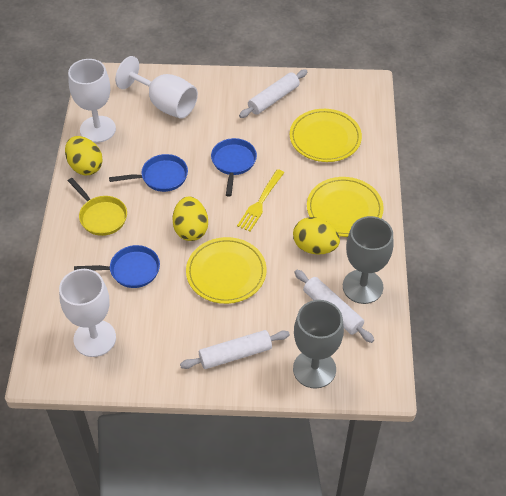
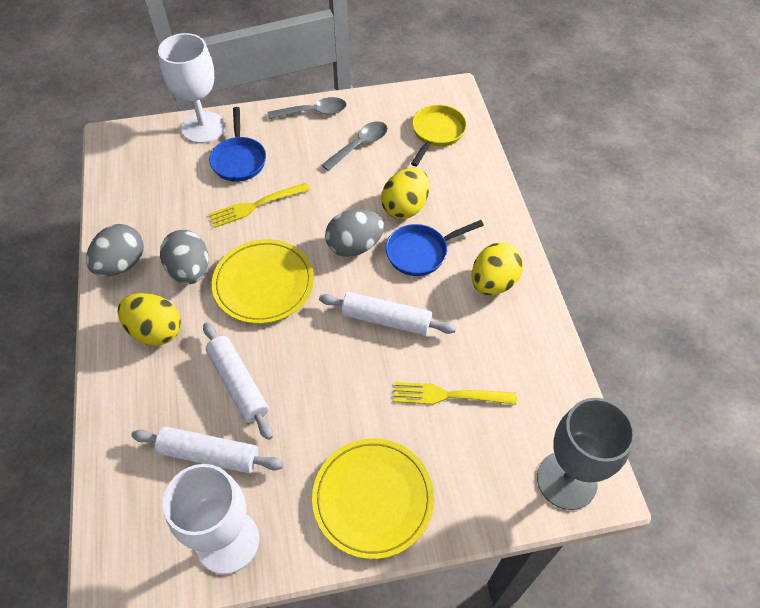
blue pan: 3 -> 2
grey egg: 0 -> 3
grey goblet: 2 -> 1
grey spoon: 0 -> 2
white goblet: 3 -> 2
yellow fork: 1 -> 2
yellow plate: 3 -> 2

